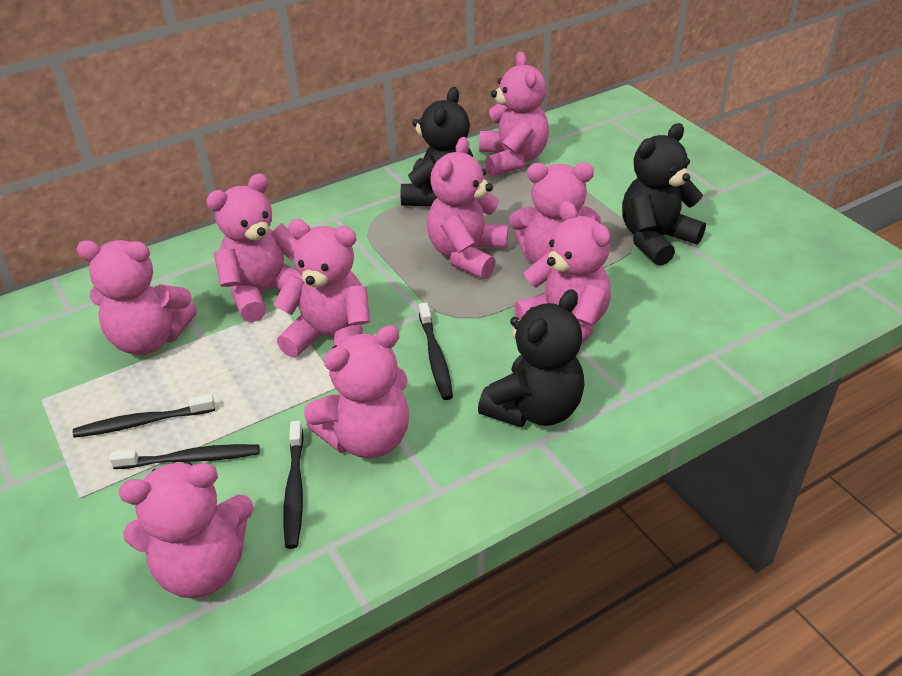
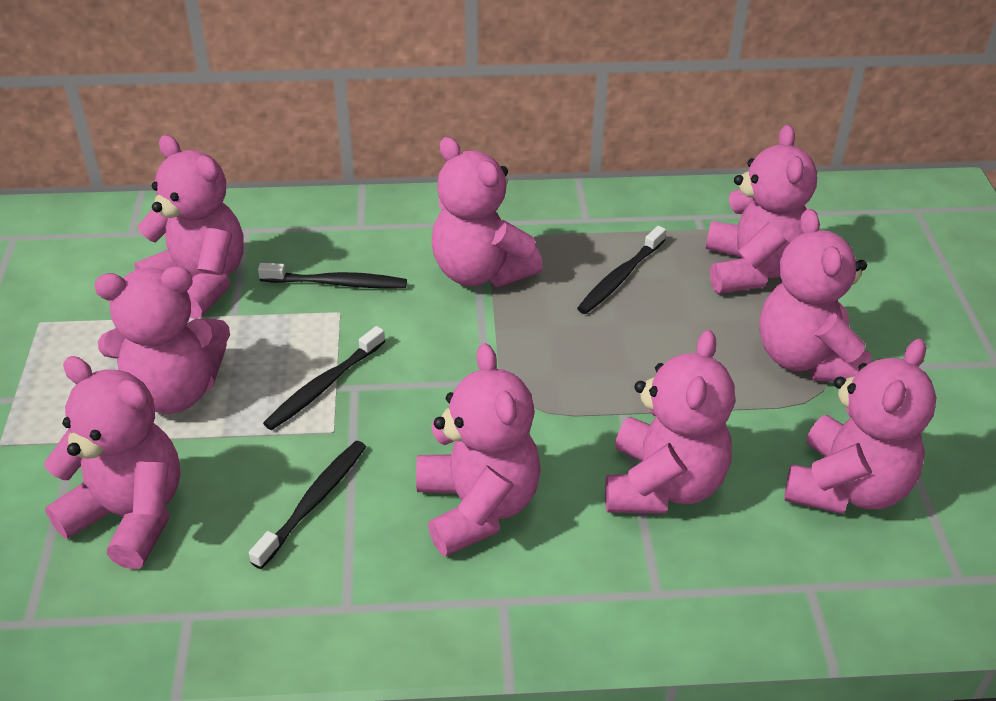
black teddy bear: 3 -> 0

